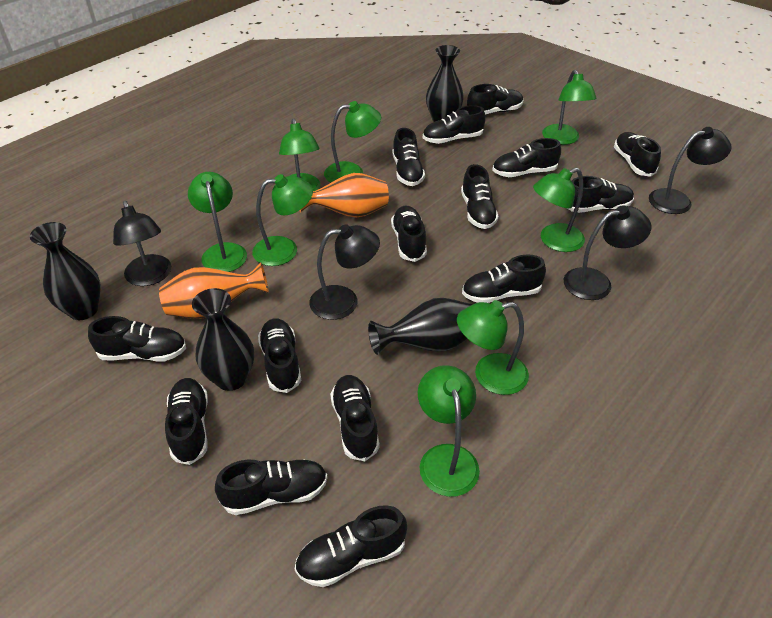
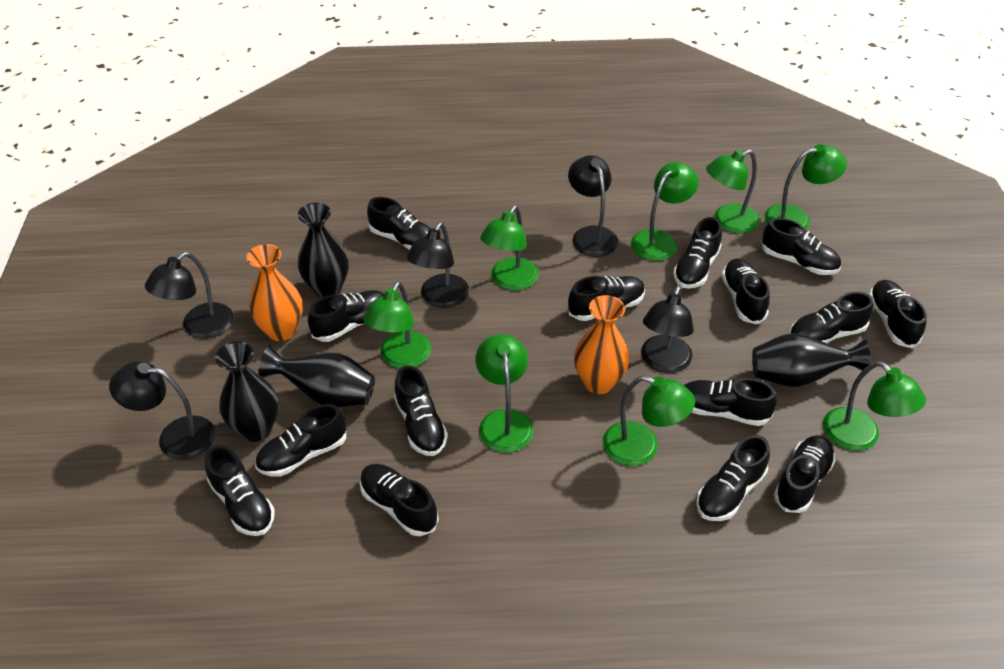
black lamp: 4 -> 5

